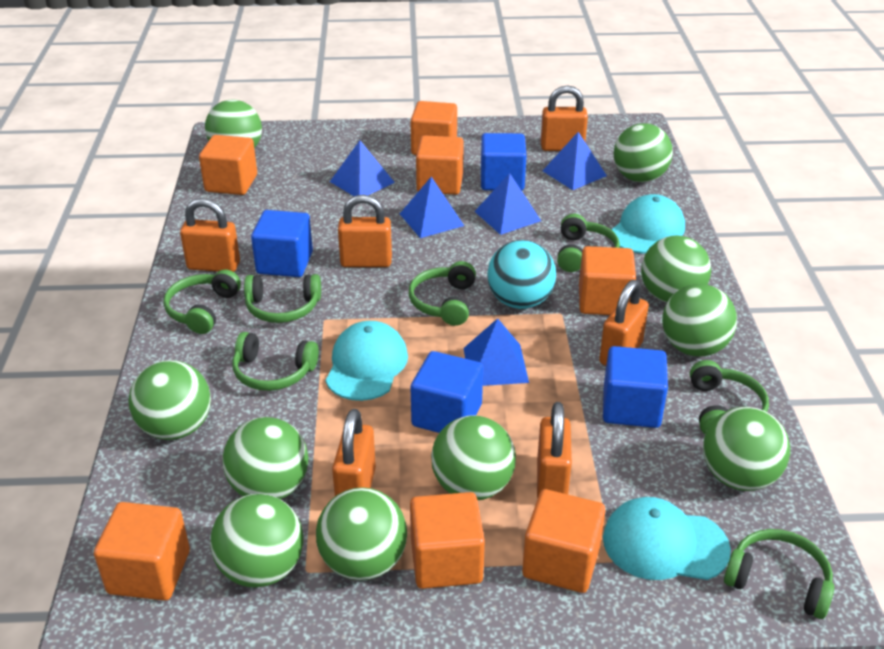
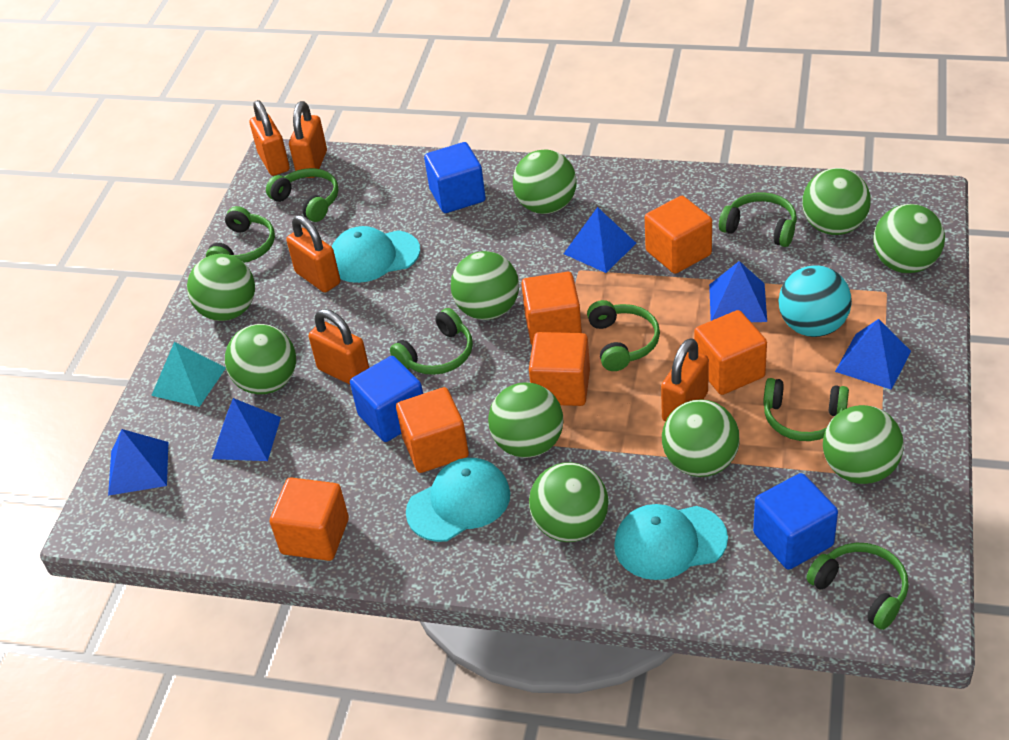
blue cube: 4 -> 3
orange cube: 7 -> 6
orange padlock: 6 -> 5
turquoise pyramid: 0 -> 1

